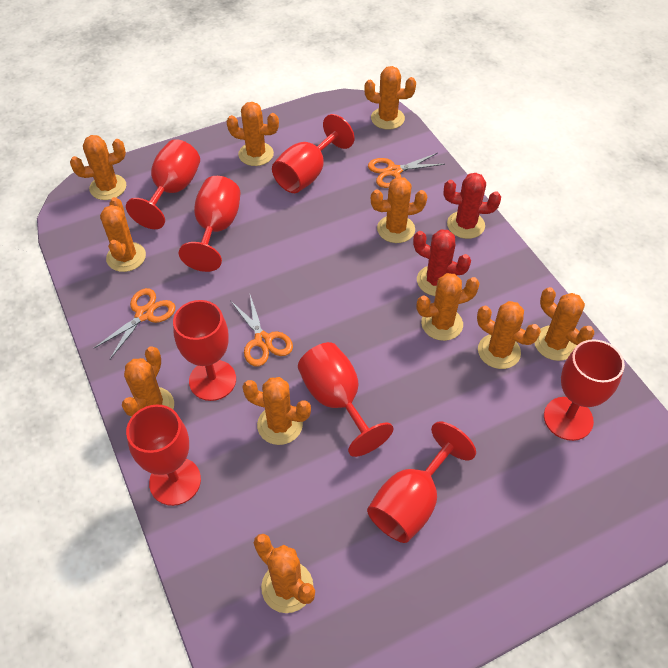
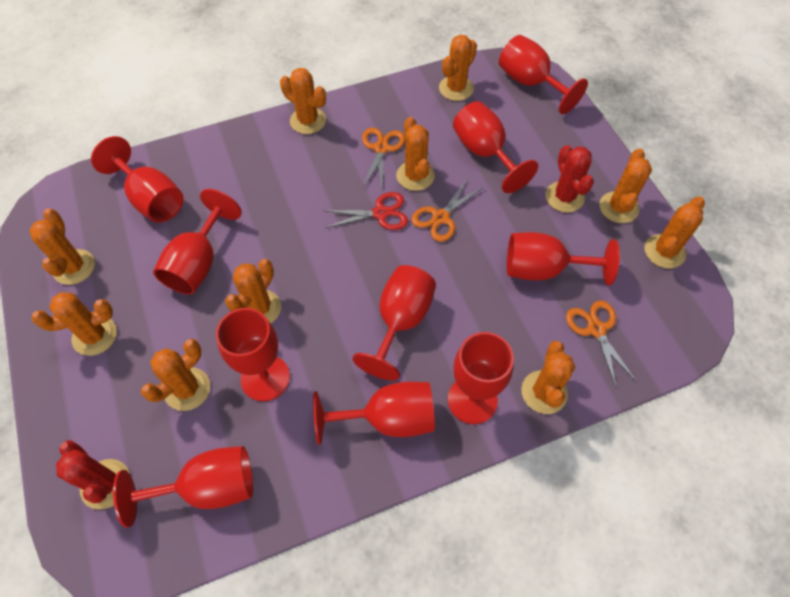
orange cactus: 11 -> 10
red goblet: 8 -> 10
red scissors: 0 -> 1

